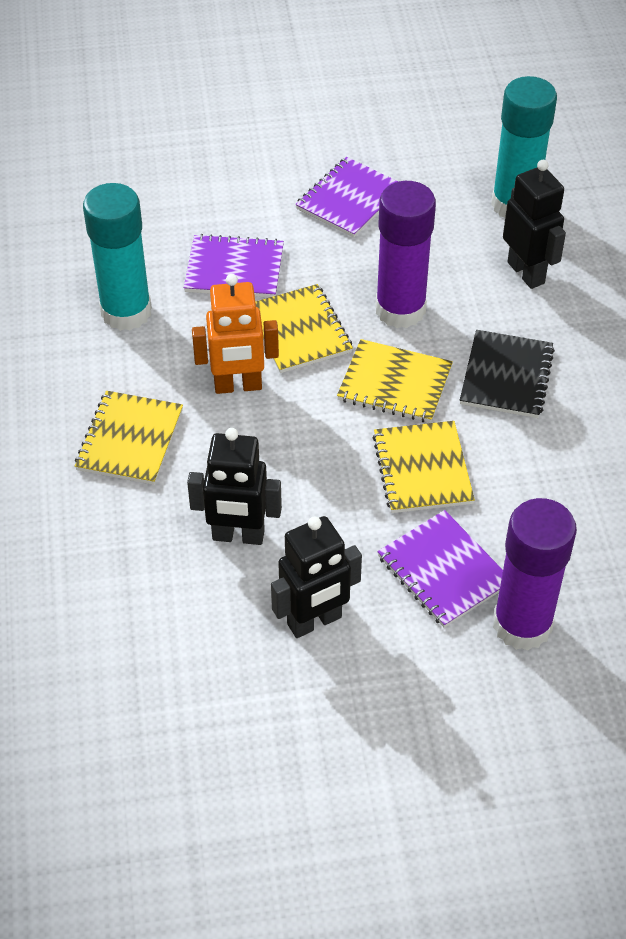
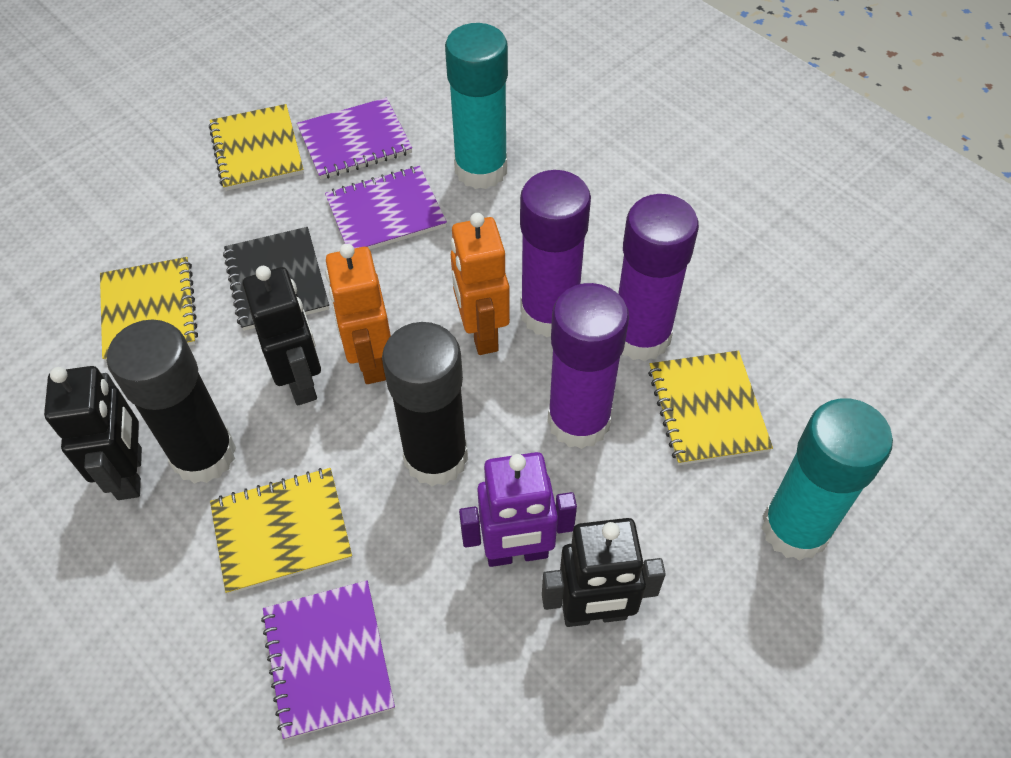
black glue stick: 0 -> 2
orange robot: 1 -> 2
purple glue stick: 2 -> 3
purple robot: 0 -> 1

